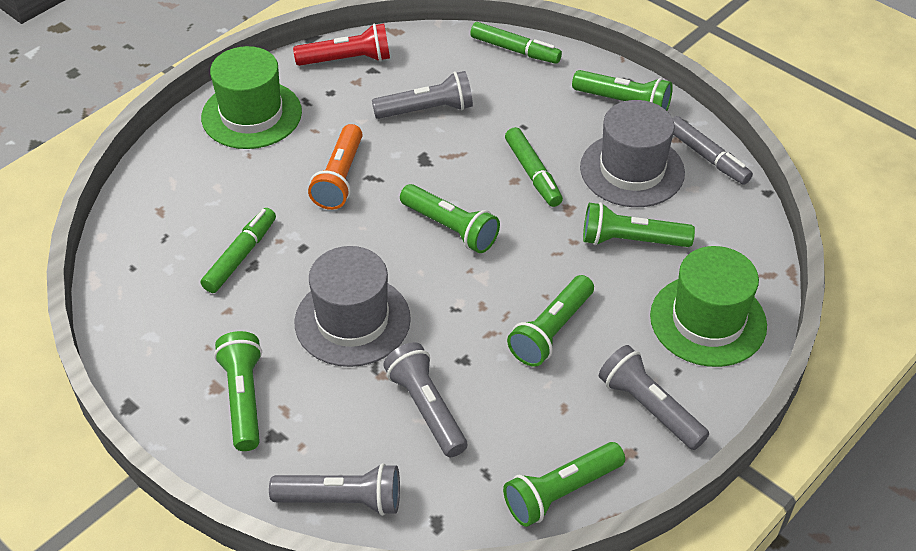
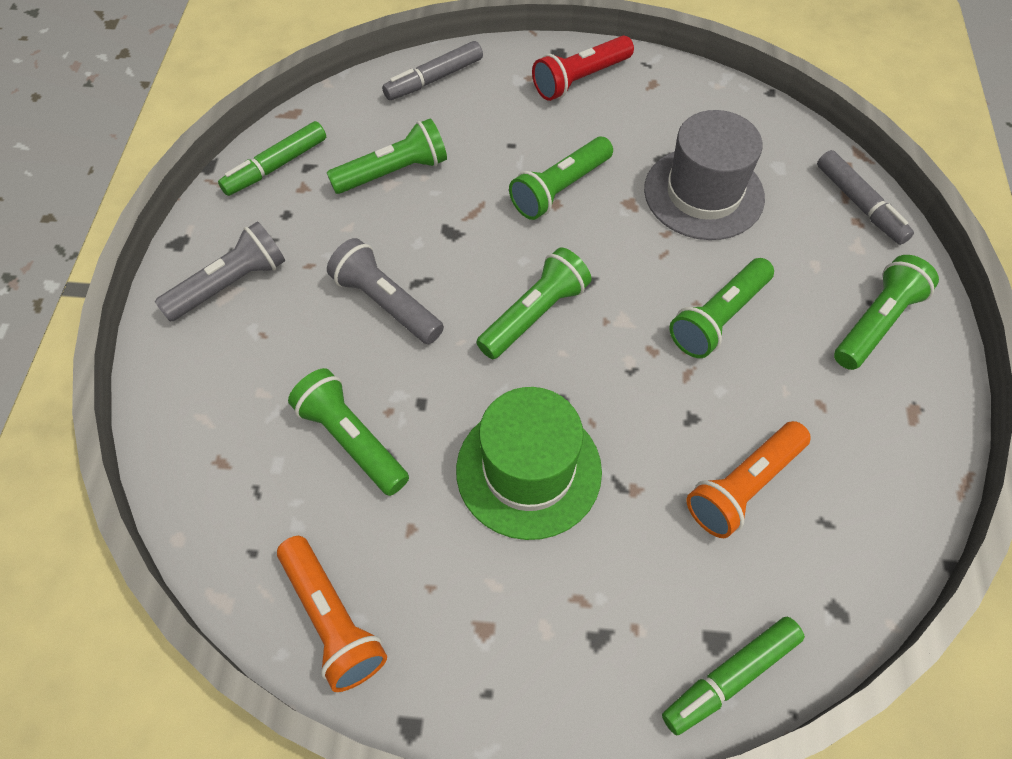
green hat: 2 -> 1
green marker: 3 -> 2
grey flashlight: 4 -> 2
grey hat: 2 -> 1
grey marker: 1 -> 2
orange flashlight: 1 -> 2

